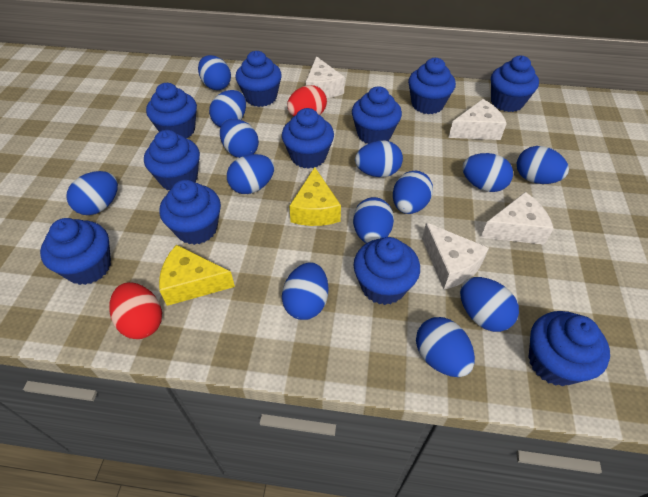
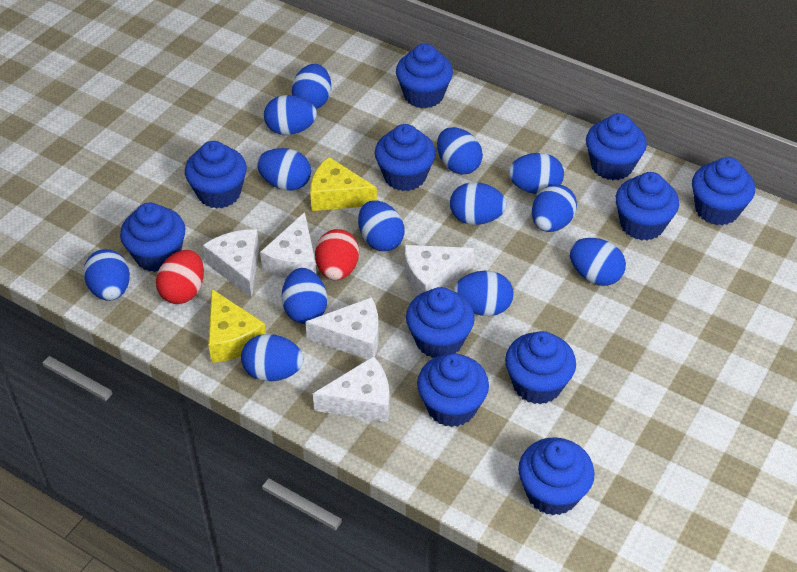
white cheese: 4 -> 5

